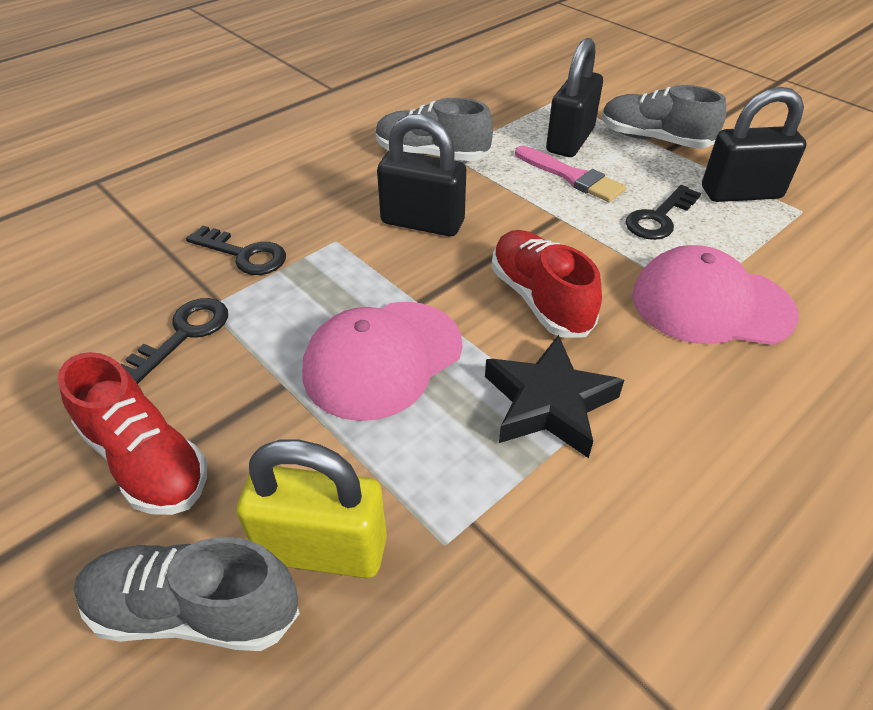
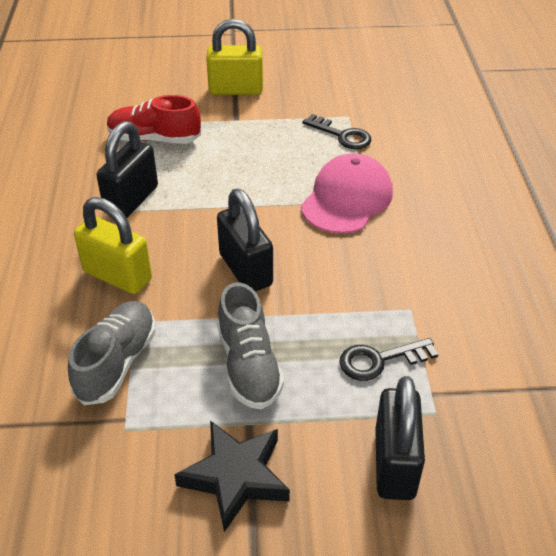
black key: 3 -> 2
grey shoe: 3 -> 2
pink brush: 1 -> 0
pink cap: 2 -> 1
red shoe: 2 -> 1
yellow padlock: 1 -> 2

